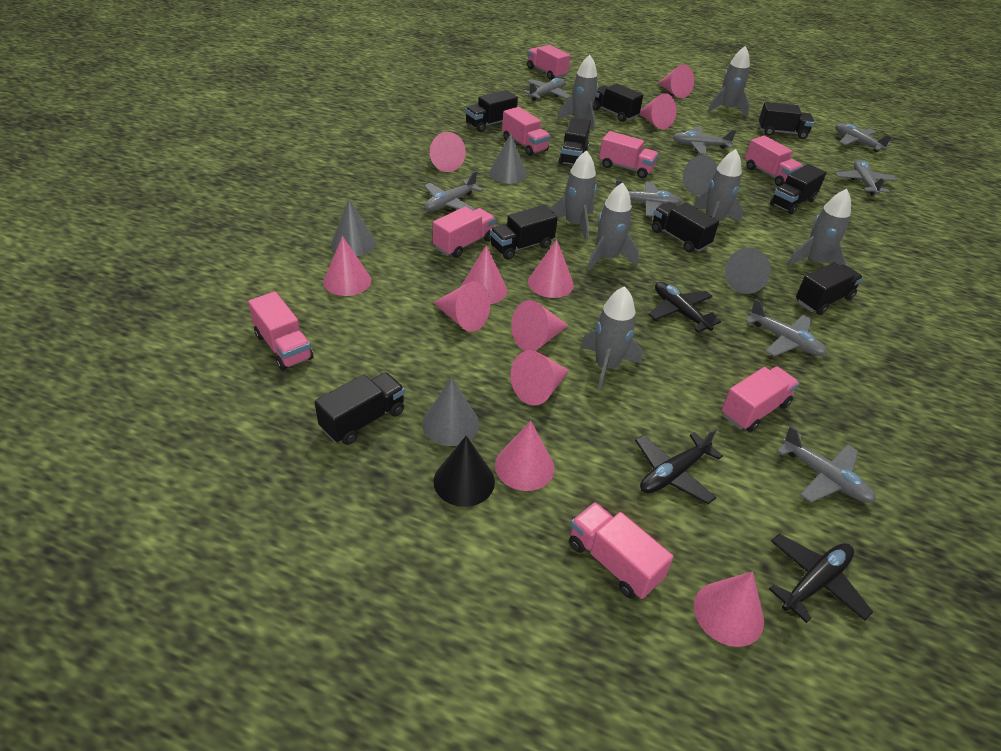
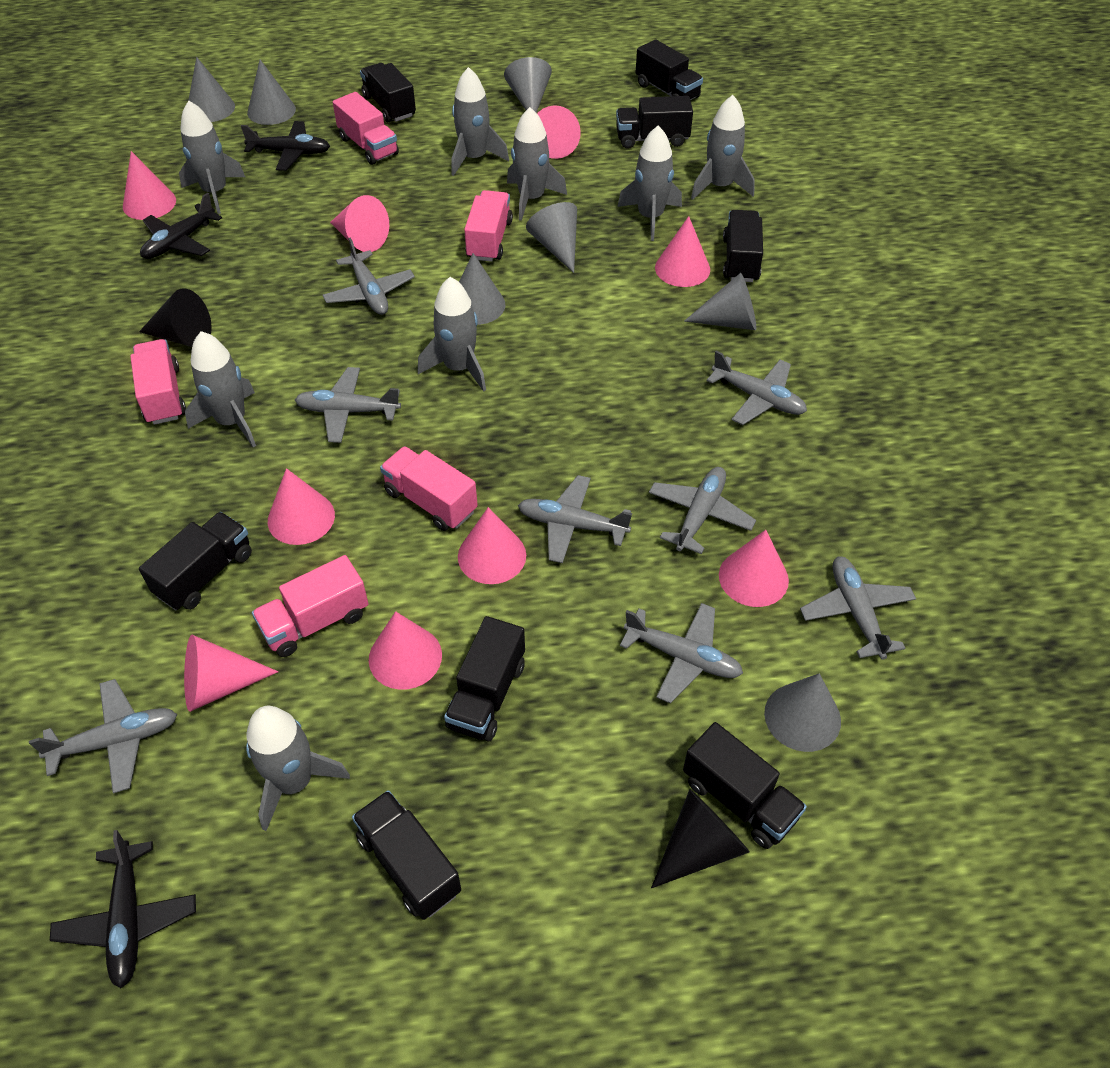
black cone: 1 -> 2
black truck: 9 -> 8
grey cone: 5 -> 7
grey rocket: 7 -> 8
pink cone: 11 -> 9
pink truck: 8 -> 5

